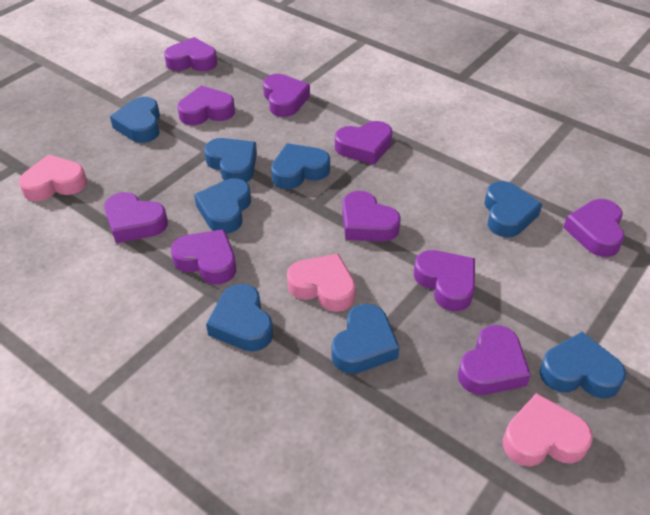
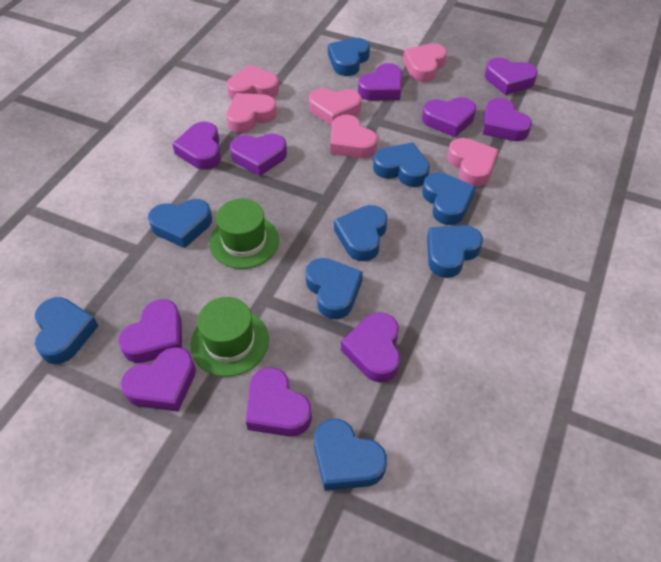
blue heart: 8 -> 9
green hat: 0 -> 2
pink heart: 3 -> 6

